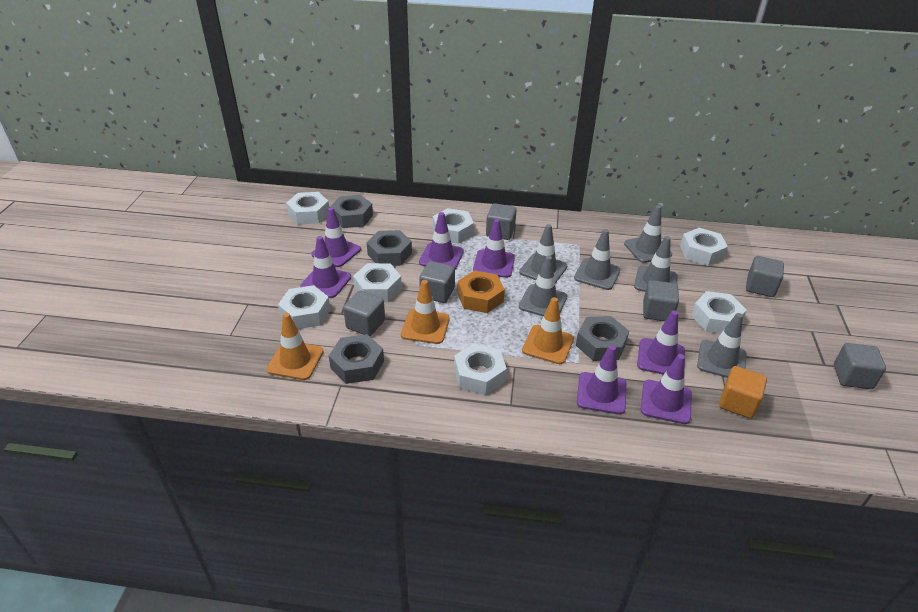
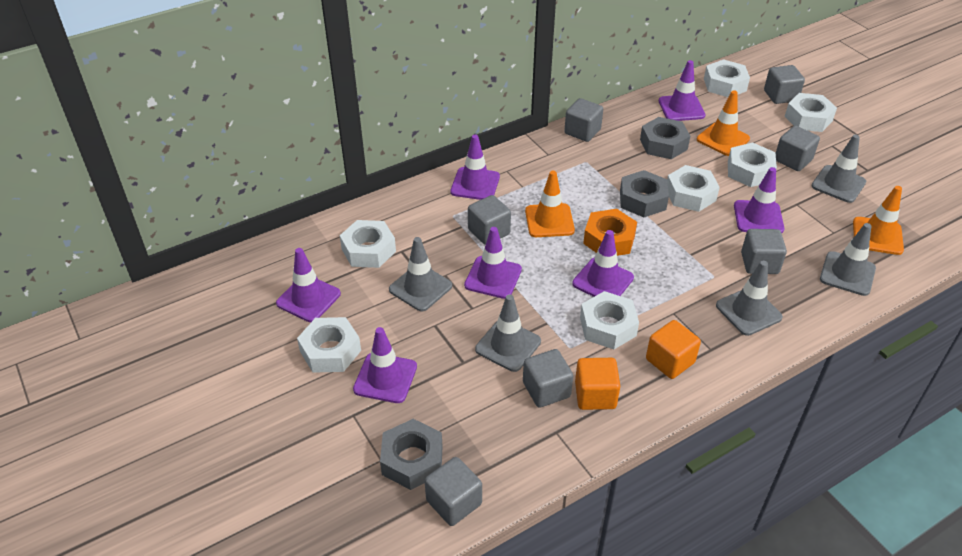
grey cube: 6 -> 7
grey nut: 4 -> 3
grey traffic cone: 6 -> 5
orange cube: 1 -> 2

